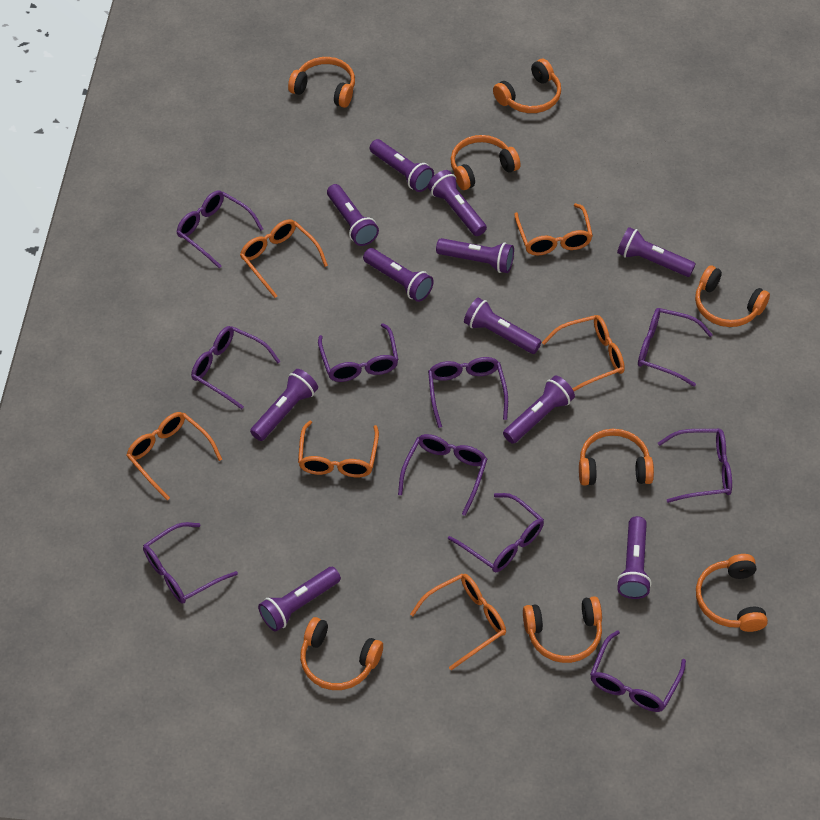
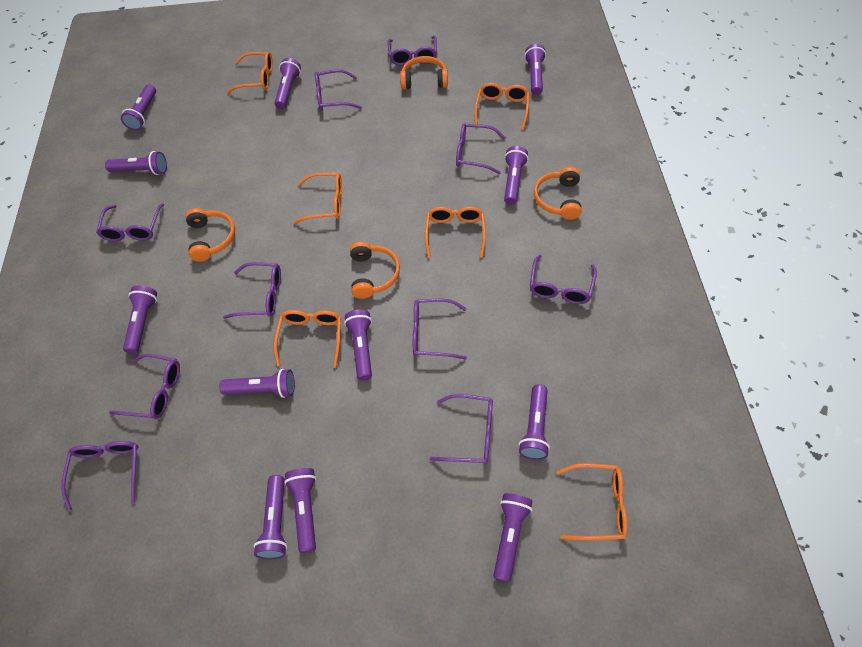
orange headphones: 8 -> 4
purple flashlight: 11 -> 12

